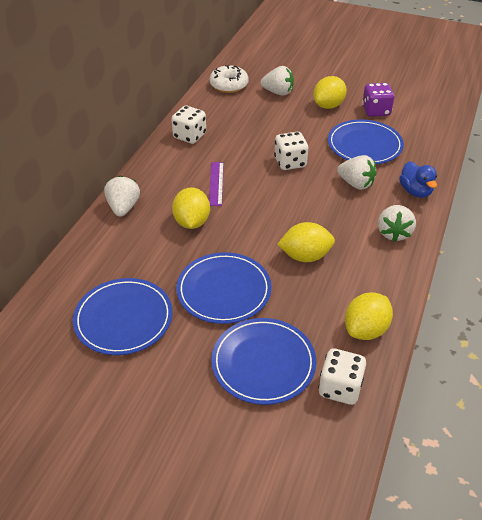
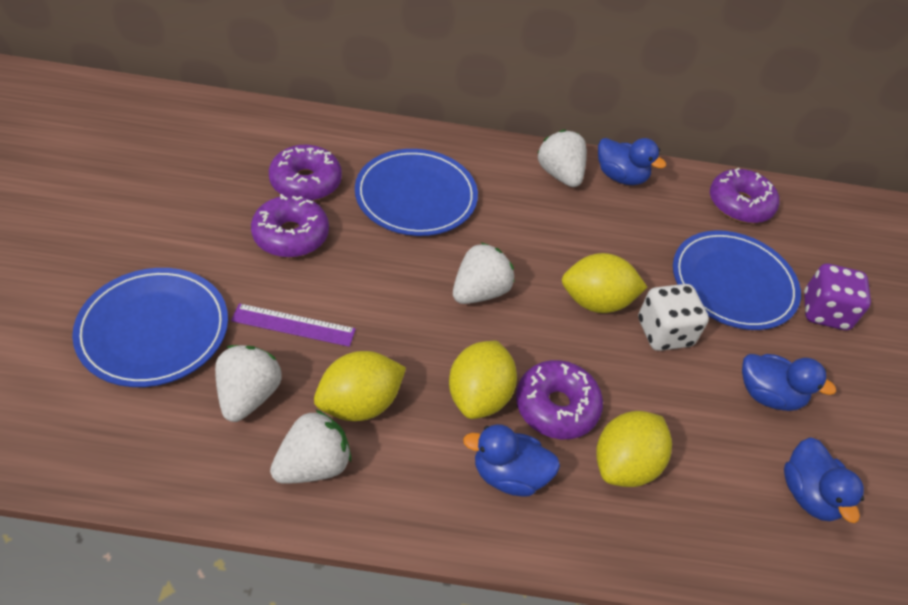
blue duck: 1 -> 4
blue plate: 4 -> 3
purple donut: 0 -> 4
white dice: 3 -> 1
white donut: 1 -> 0

